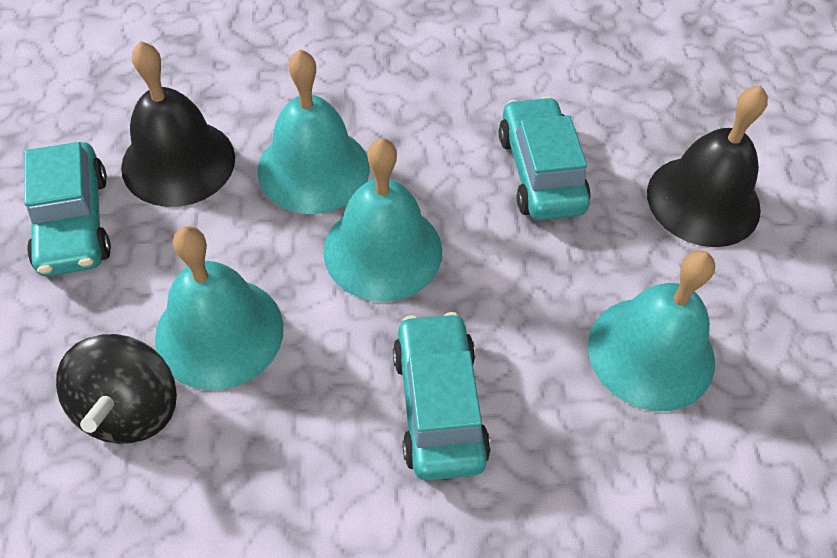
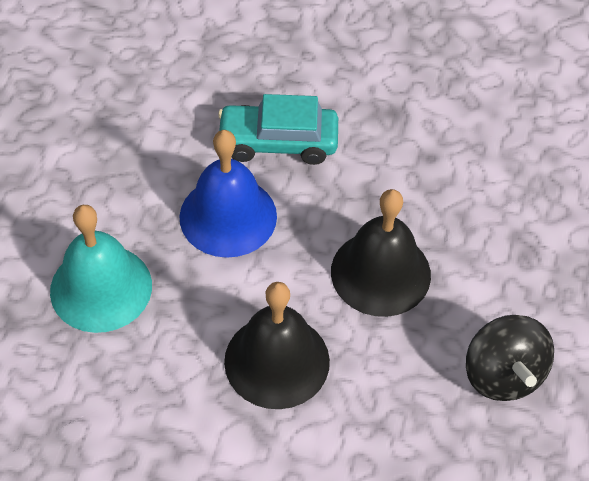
blue bell: 0 -> 1
turquoise bell: 4 -> 1
turquoise car: 3 -> 1

